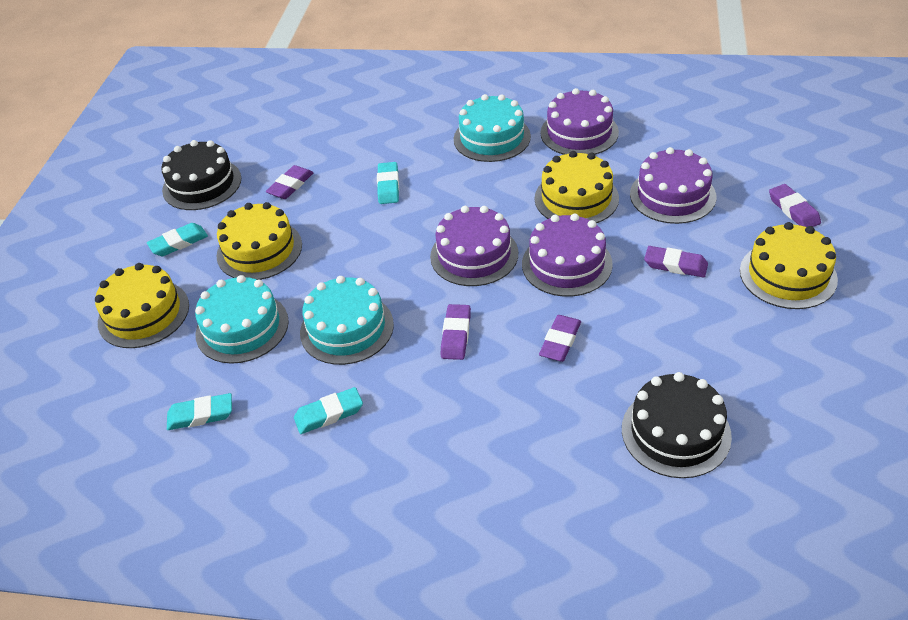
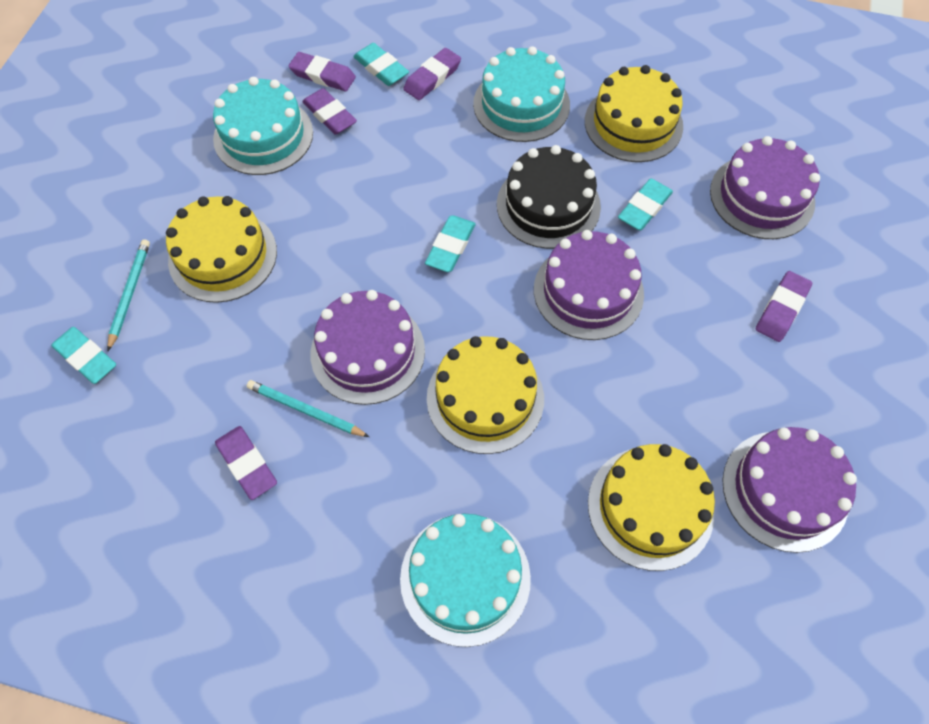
black cake: 2 -> 1
turquoise pencil: 0 -> 2

